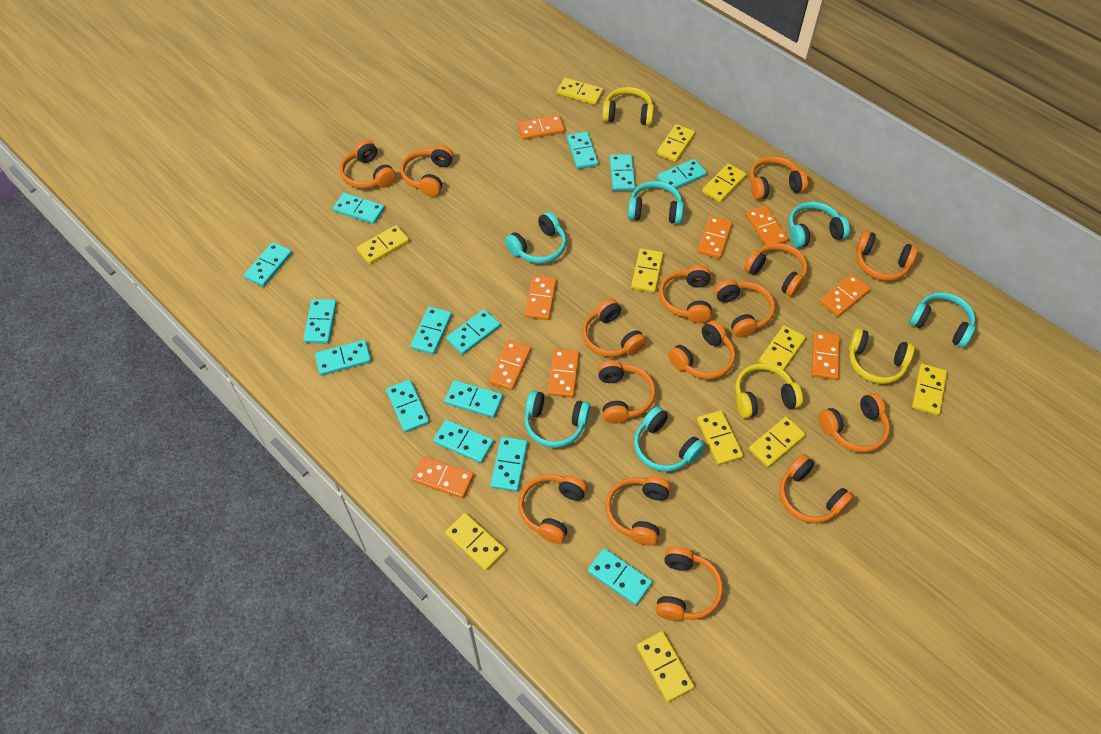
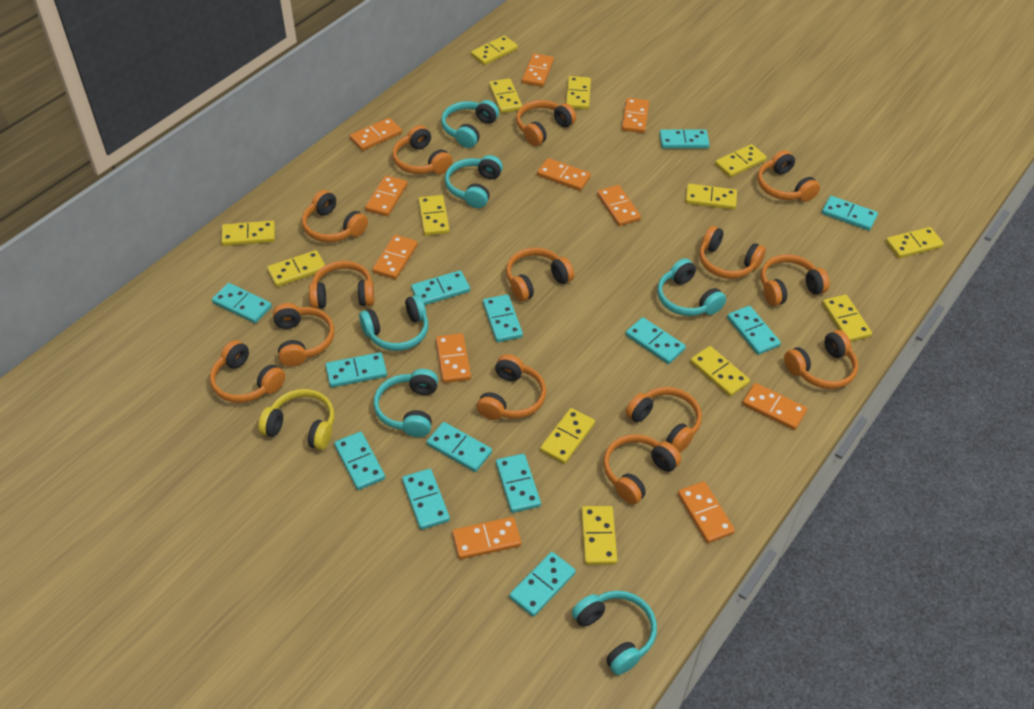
orange domino: 9 -> 11
orange headphones: 15 -> 14
turquoise domino: 14 -> 13
yellow domino: 11 -> 13
yellow headphones: 3 -> 1

